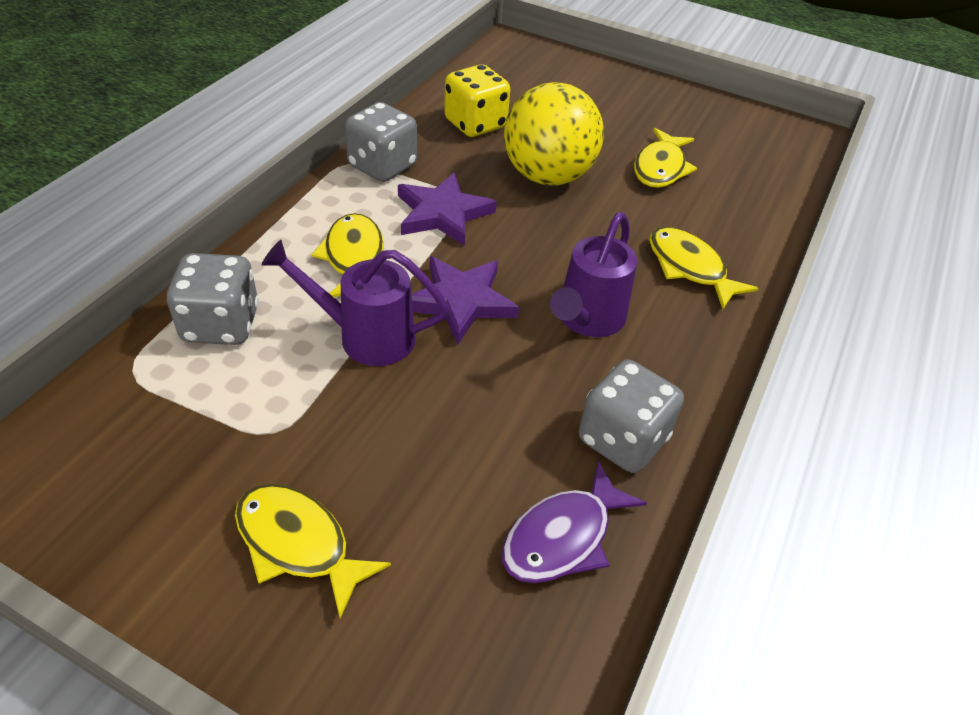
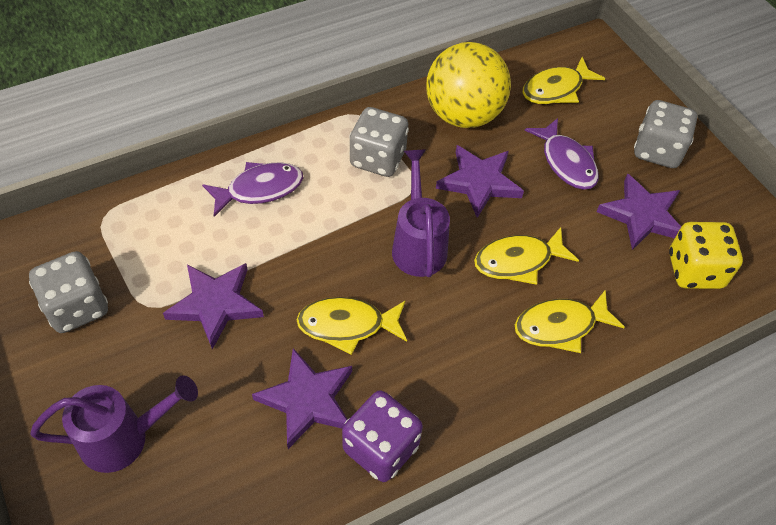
purple dice: 0 -> 1
purple fish: 1 -> 2
purple star: 2 -> 4

